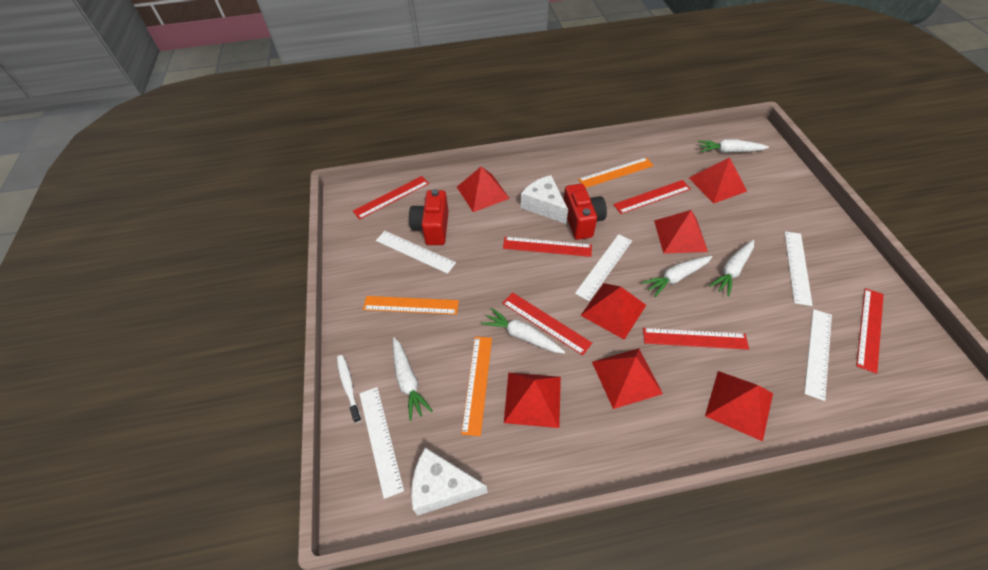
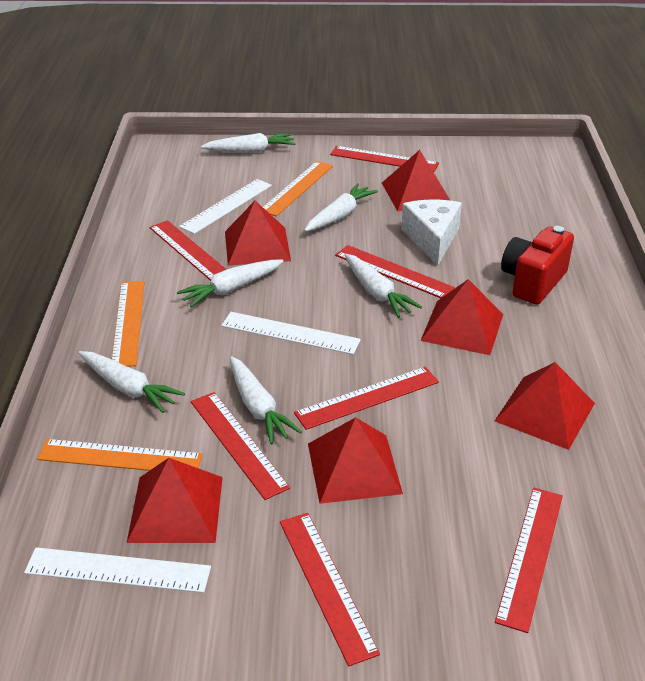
red camera: 2 -> 1
red pyramid: 7 -> 6
red ruler: 6 -> 7
white carrot: 5 -> 6
white cheese: 2 -> 1
white ruler: 5 -> 3
white toothbrush: 1 -> 0

